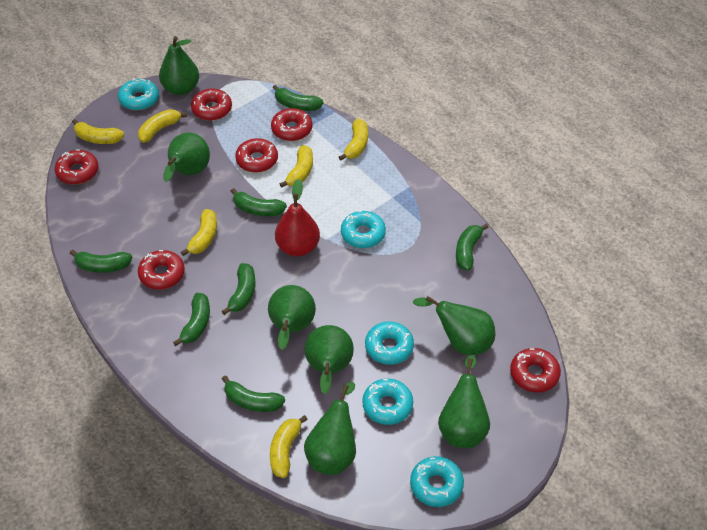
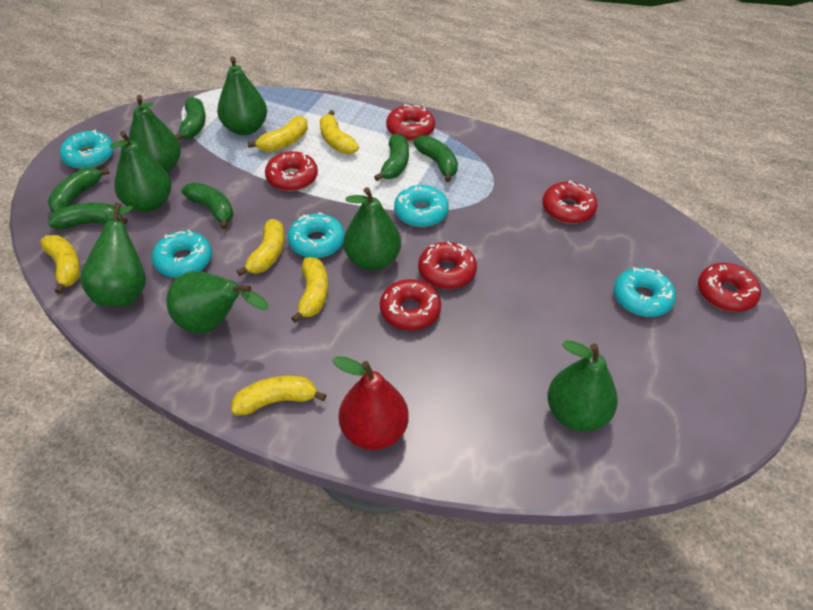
green banana: 7 -> 6

